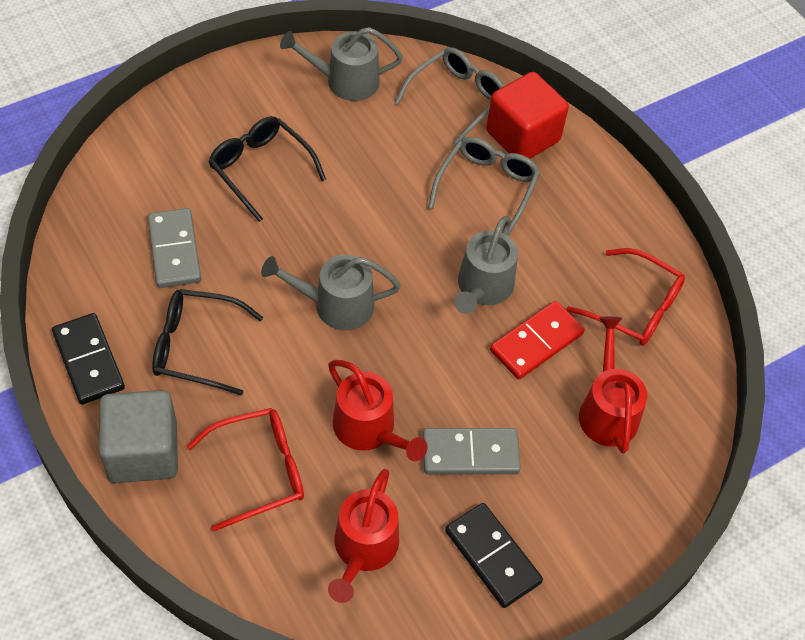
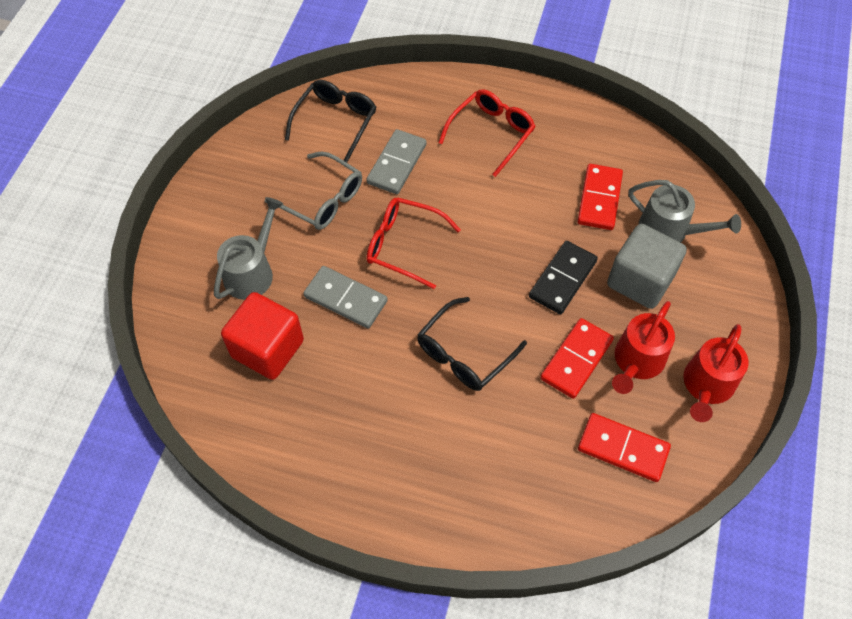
black domino: 2 -> 1
grey glasses: 2 -> 1
grey watering can: 3 -> 2
red domino: 1 -> 3
red watering can: 3 -> 2

